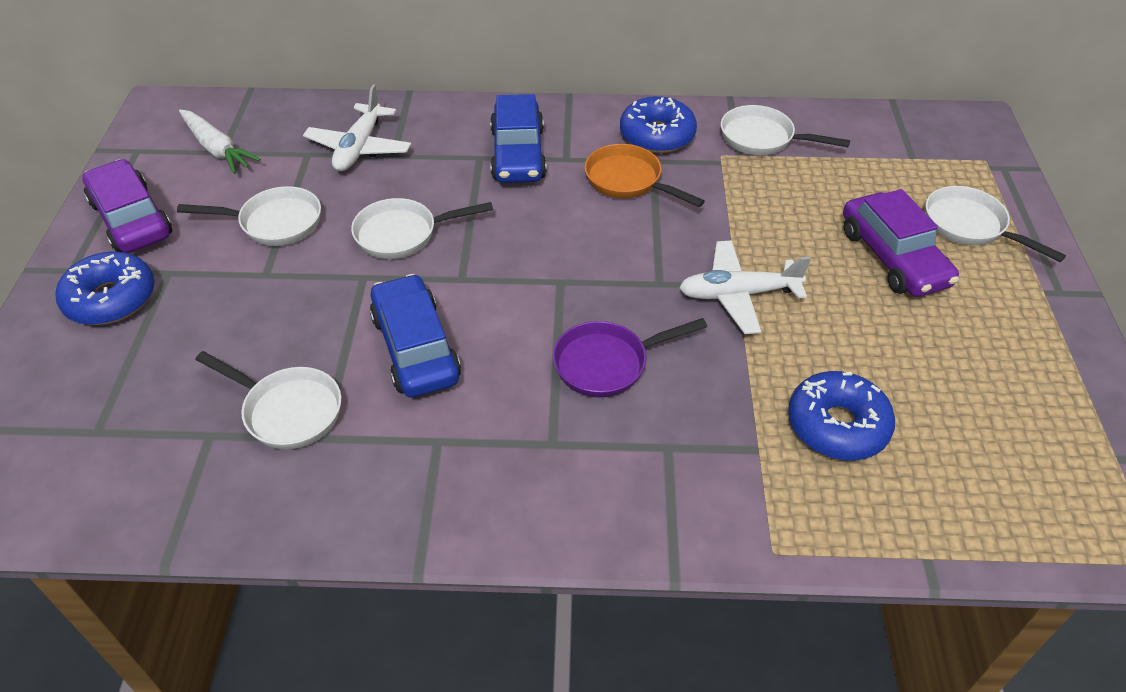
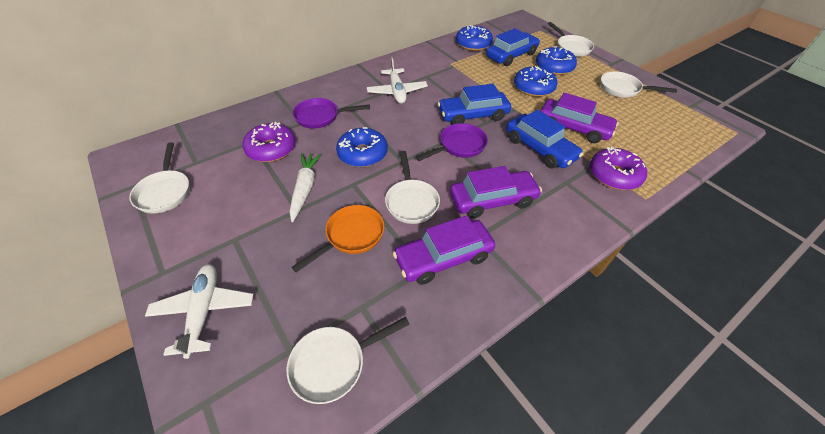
blue car: 2 -> 3
blue donut: 3 -> 4
purple car: 2 -> 3
purple donut: 0 -> 2
purple pan: 1 -> 2

